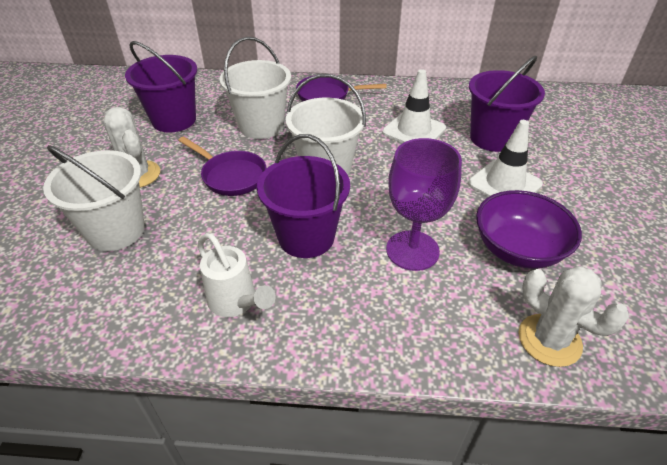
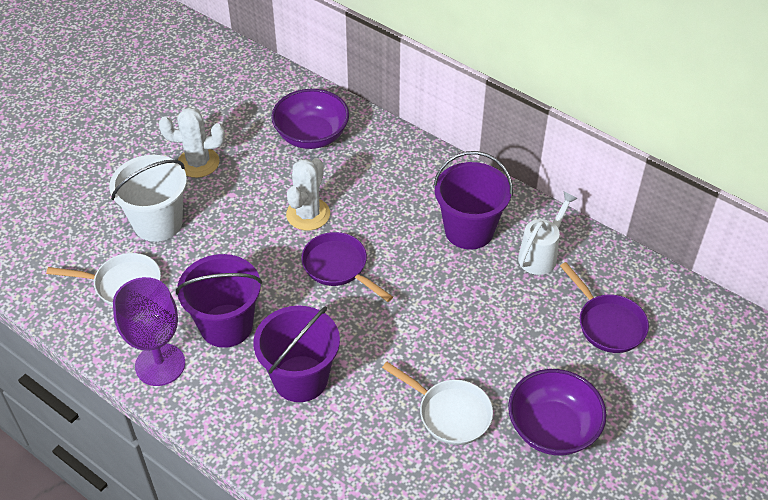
purple bowl: 1 -> 2
white bucket: 3 -> 1
white pan: 0 -> 2
white traffic cone: 2 -> 0

